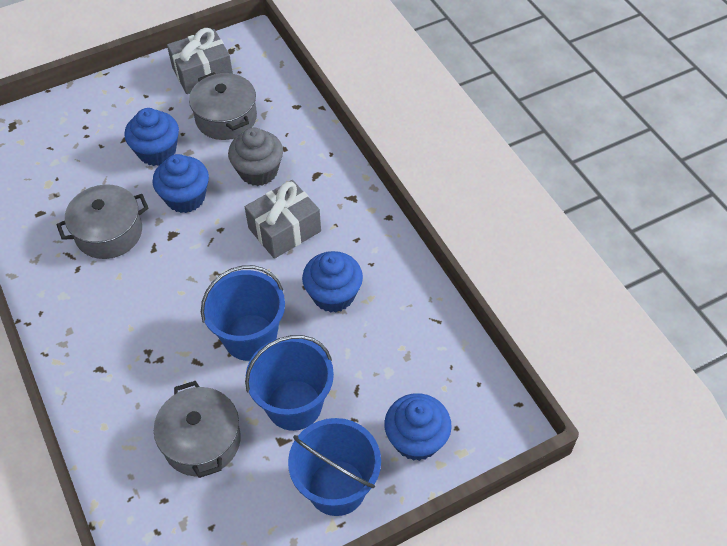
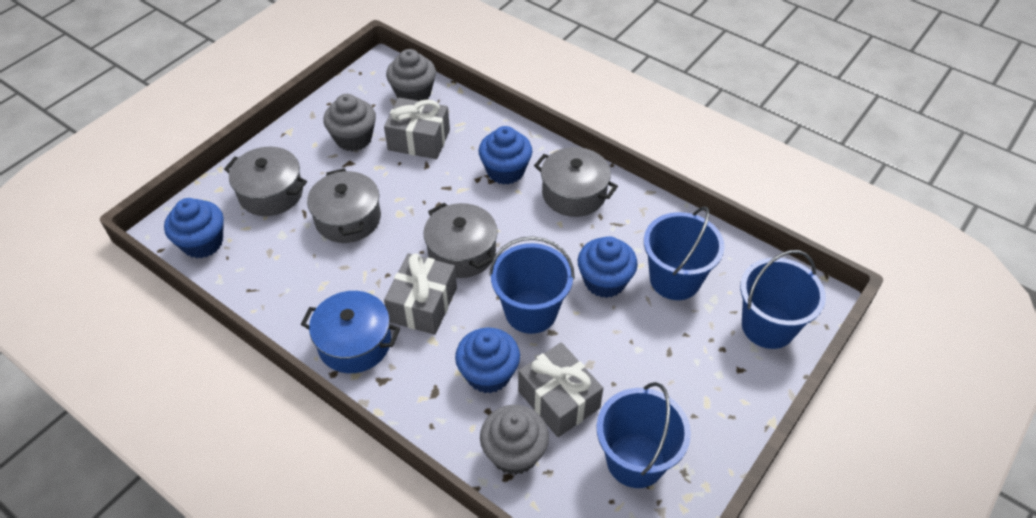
blue bucket: 3 -> 4
blue pot: 0 -> 1
grey cupcake: 1 -> 3
grey gift: 2 -> 3
grey pot: 3 -> 4

